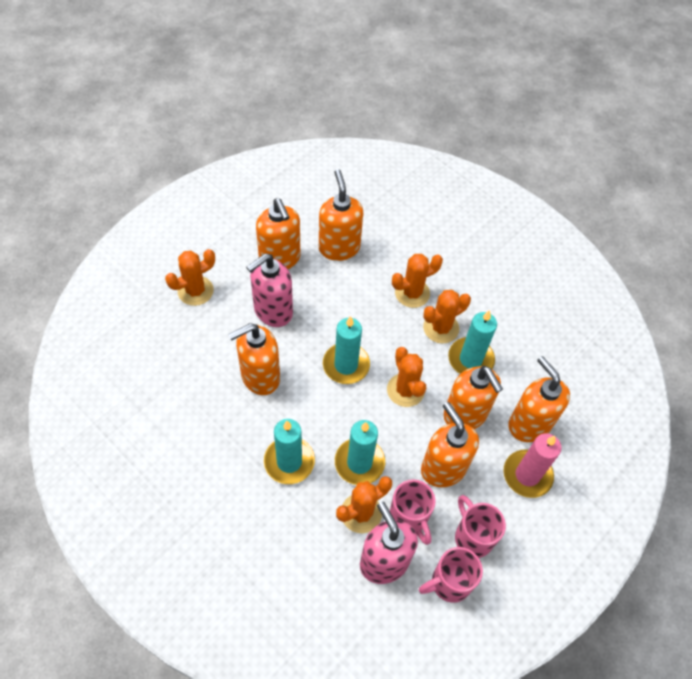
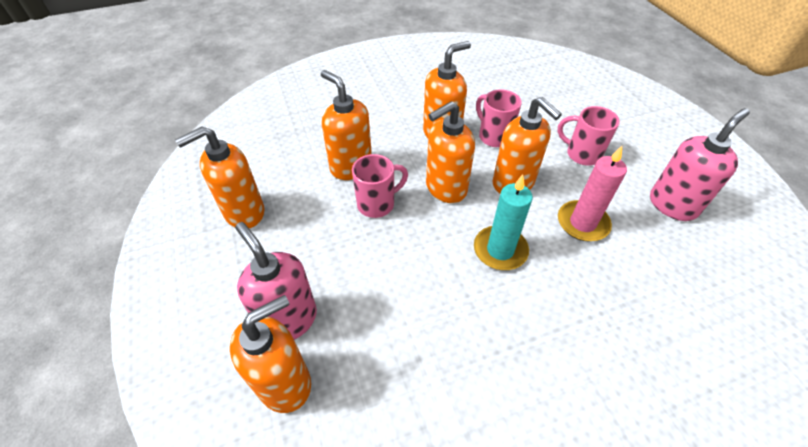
orange cactus: 5 -> 0
turquoise candle: 4 -> 1

